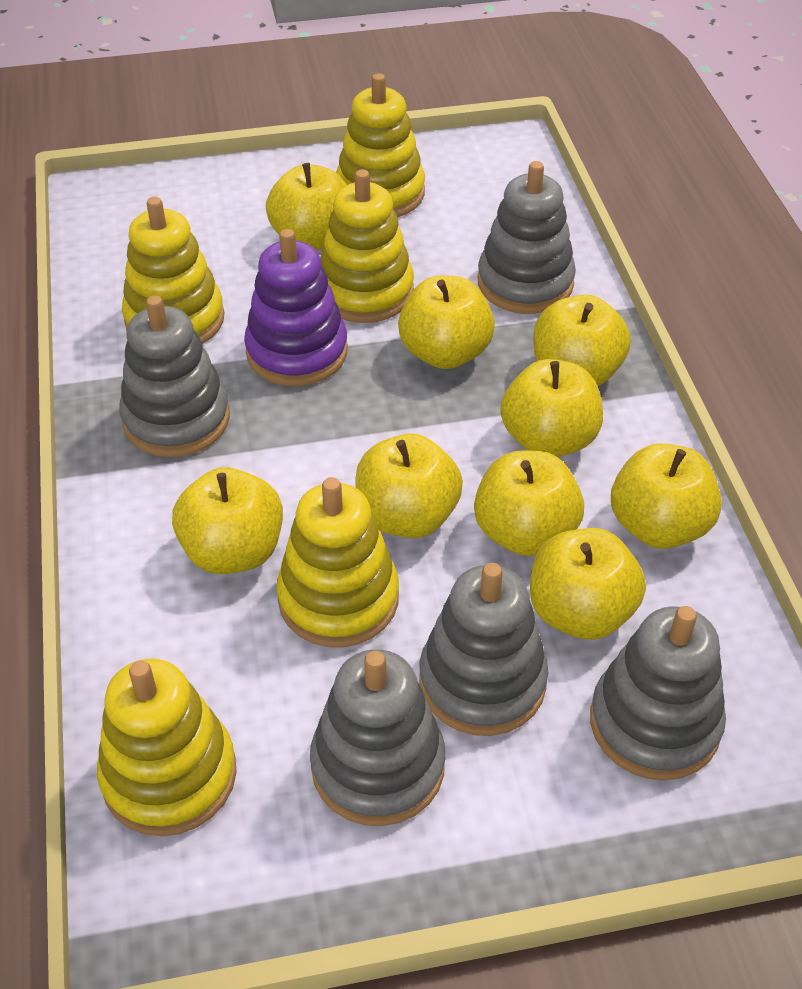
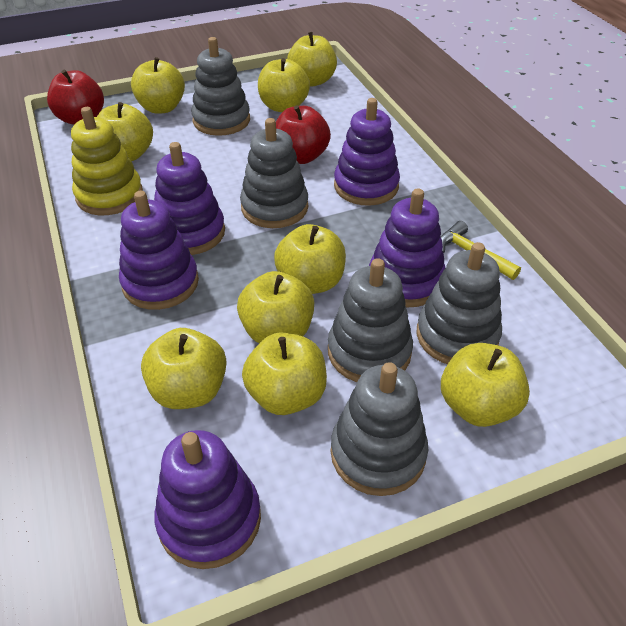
purple stacking toy: 1 -> 5
red apple: 0 -> 2
yellow hammer: 0 -> 1
yellow stacking toy: 5 -> 1

